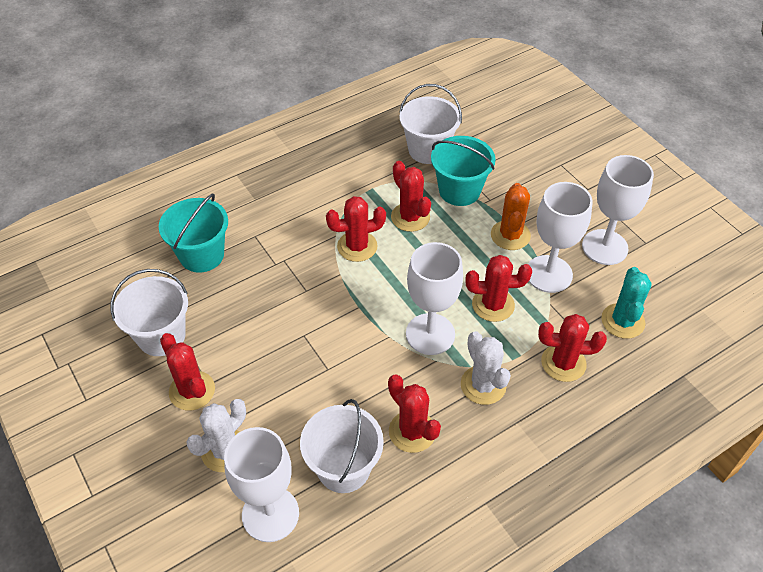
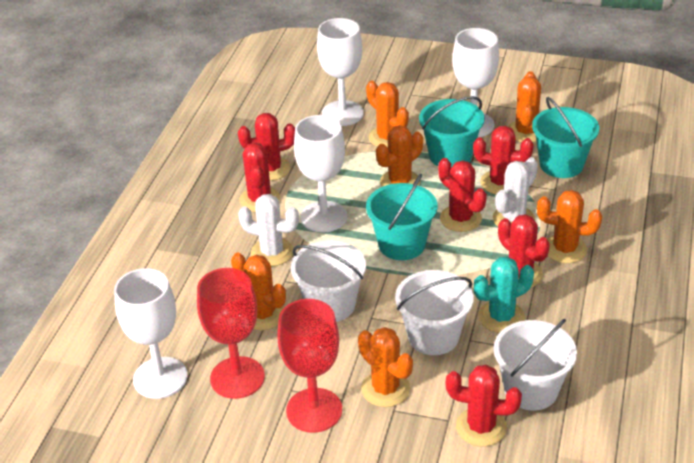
orange cactus: 1 -> 6
red goblet: 0 -> 2
turquoise bucket: 2 -> 3

